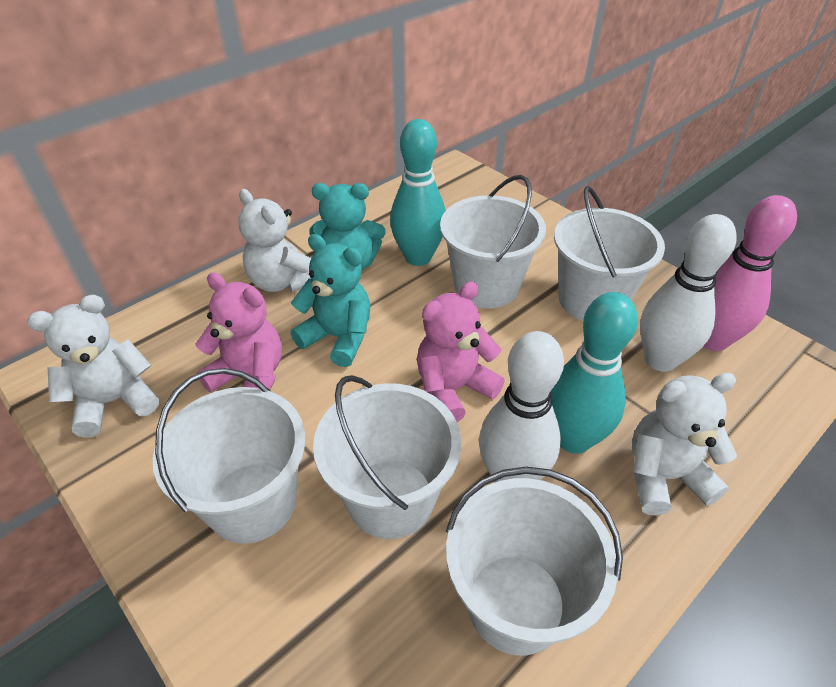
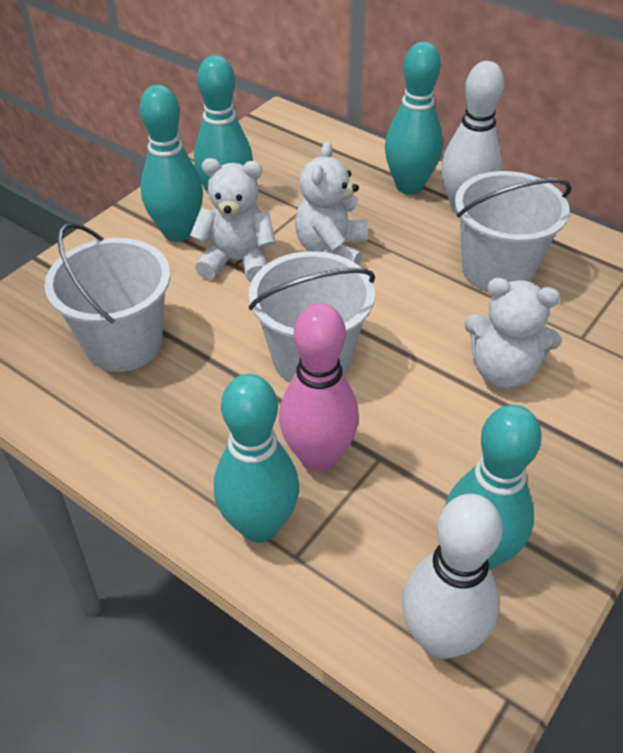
pink teddy bear: 2 -> 0
turquoise bowling pin: 2 -> 5
turquoise teddy bear: 2 -> 0
white bucket: 5 -> 3

